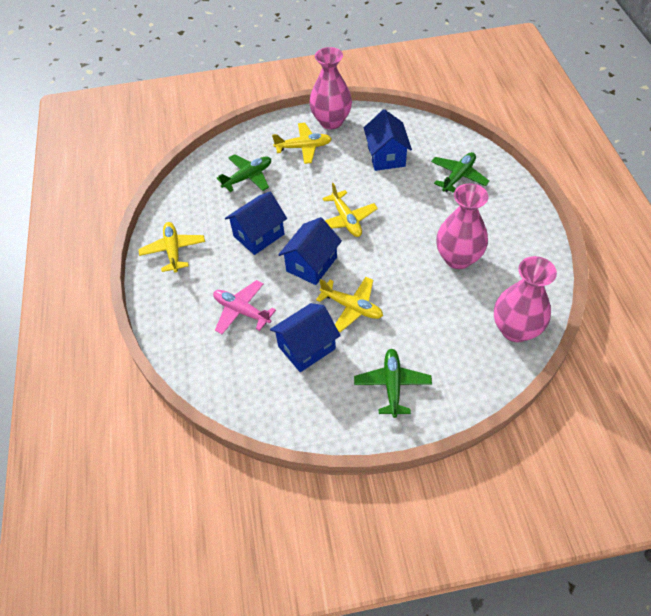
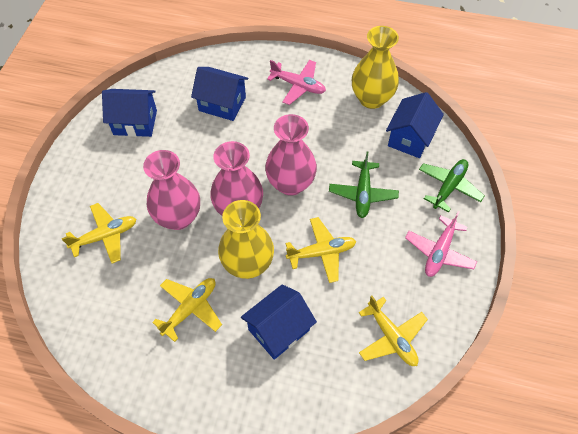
green plane: 3 -> 2
pink plane: 1 -> 2
yellow vase: 0 -> 2

